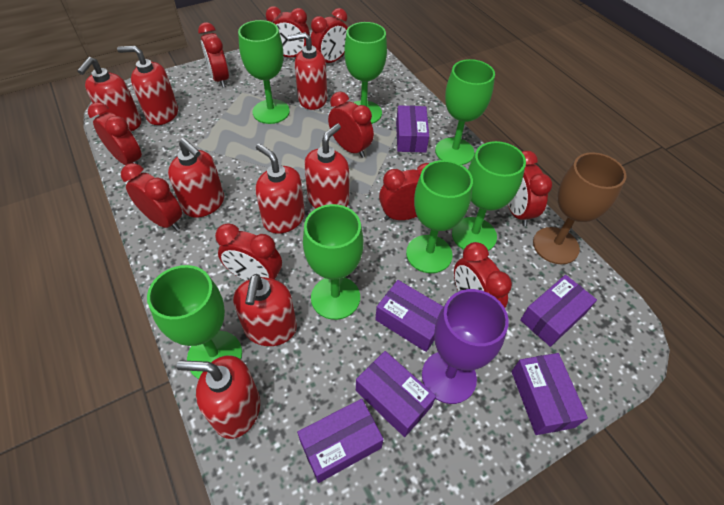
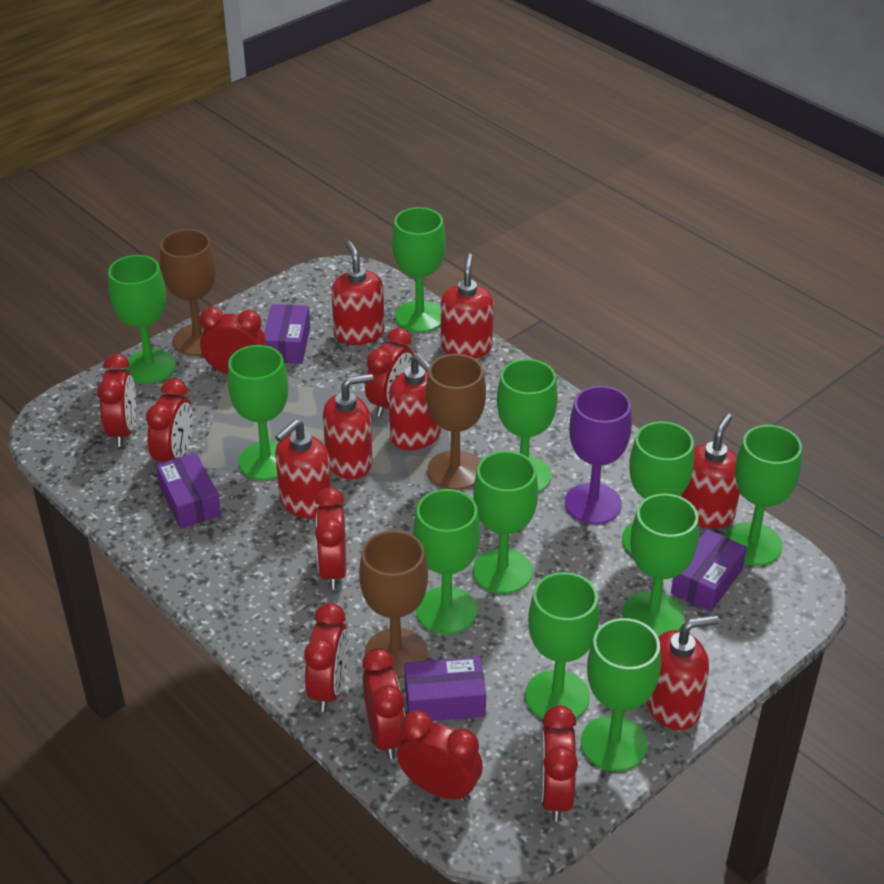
brown goblet: 1 -> 3
green goblet: 7 -> 11
purple box: 6 -> 4
red clock: 10 -> 9
red soap dispenser: 8 -> 7

